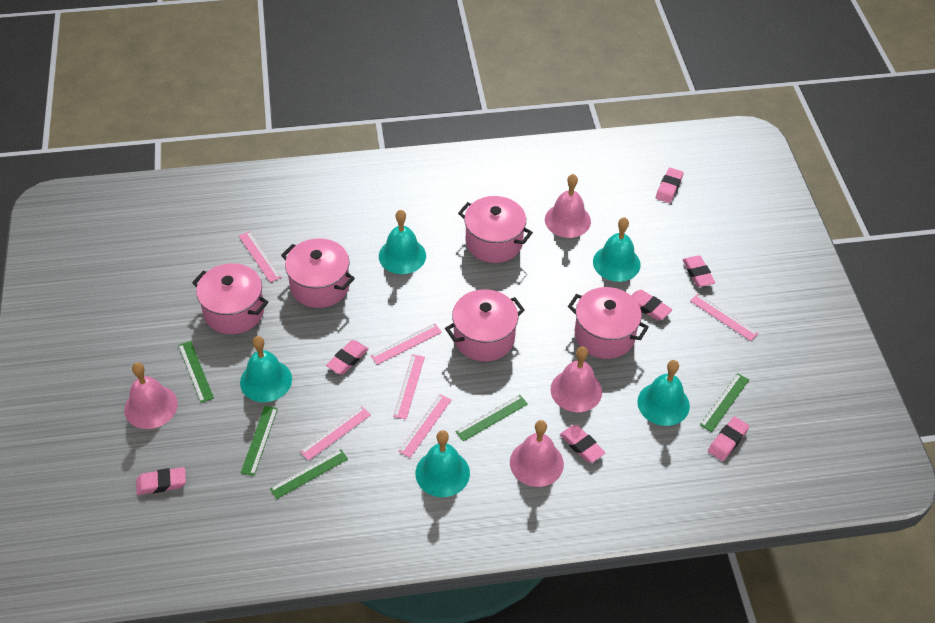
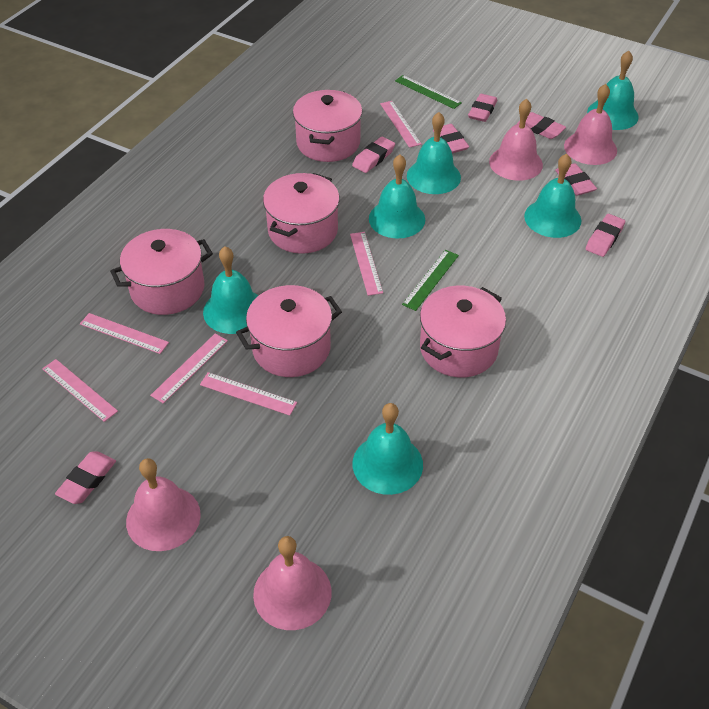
green ruler: 5 -> 2
turquoise bell: 5 -> 6

